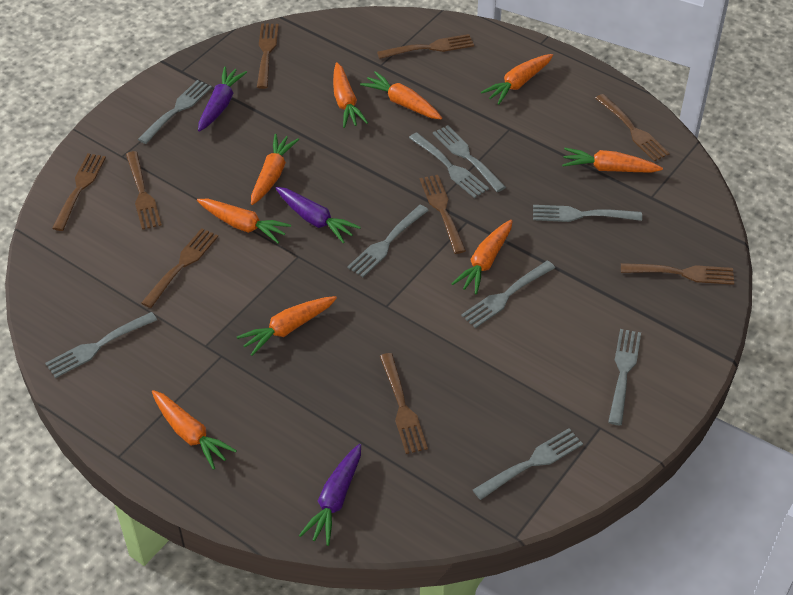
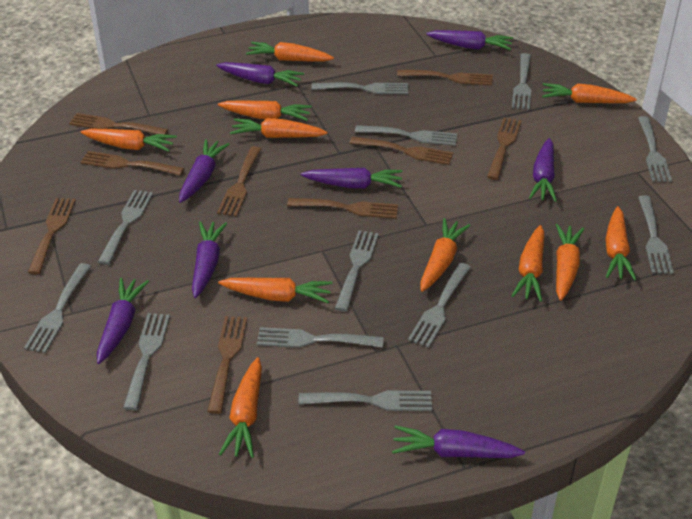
grey fork: 9 -> 12
orange carrot: 9 -> 11
purple carrot: 3 -> 8

